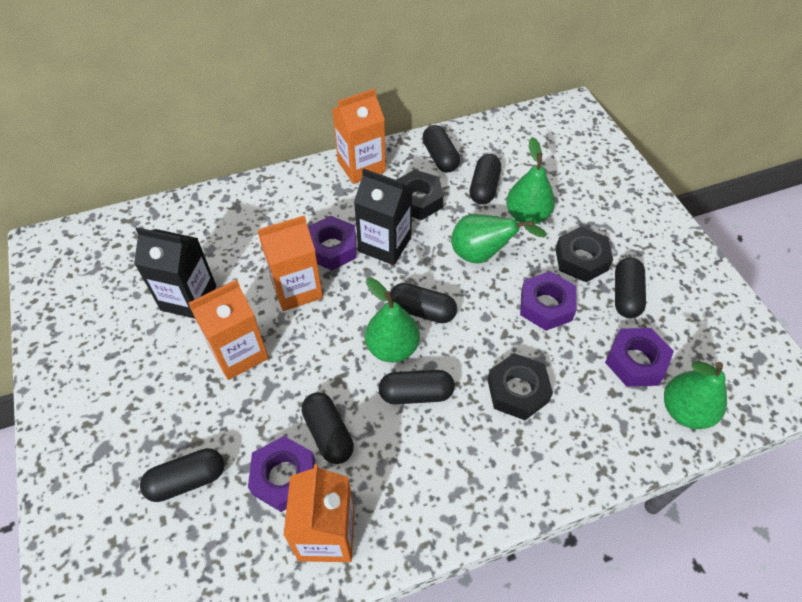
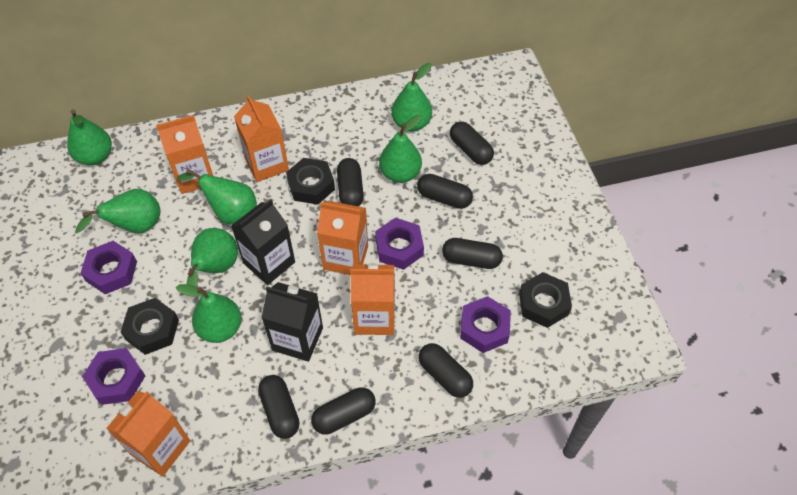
green pear: 4 -> 7
orange carton: 4 -> 5

